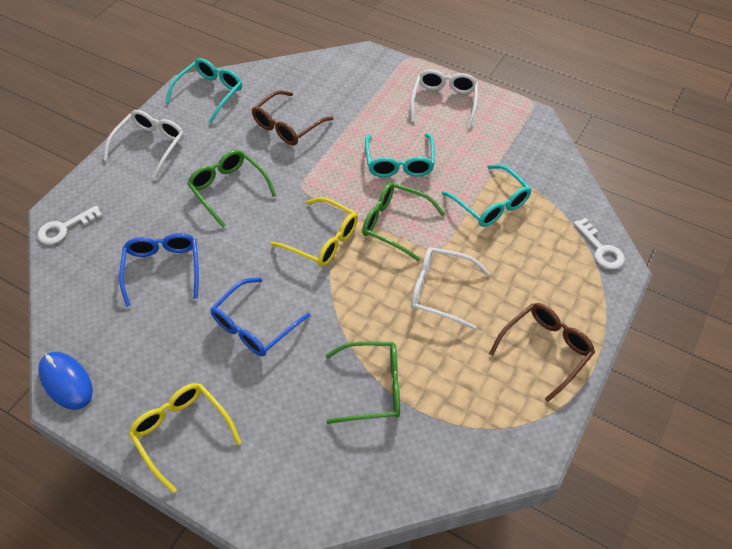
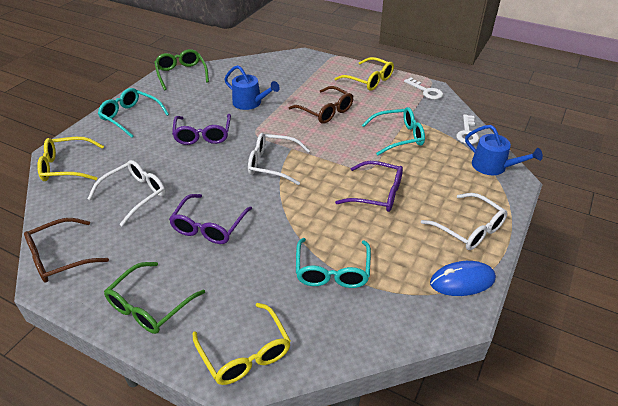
blue glasses: 2 -> 0
blue watering can: 0 -> 2
green glasses: 3 -> 2
purple glasses: 0 -> 3
yellow glasses: 2 -> 3

